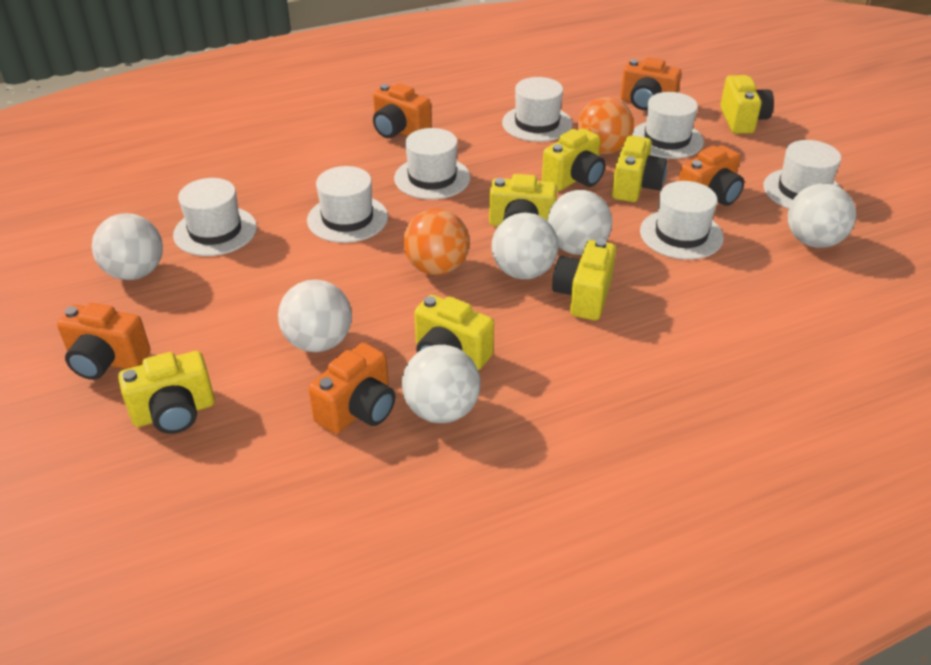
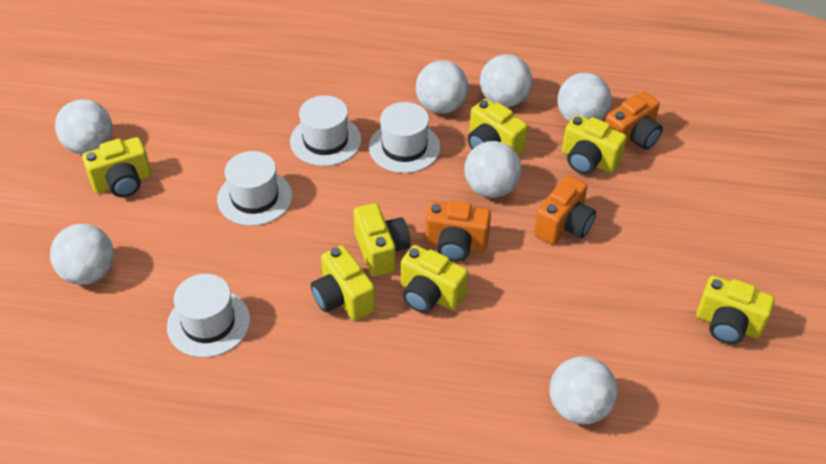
orange ball: 2 -> 0
orange camera: 5 -> 3
white ball: 6 -> 7
white hat: 7 -> 4

